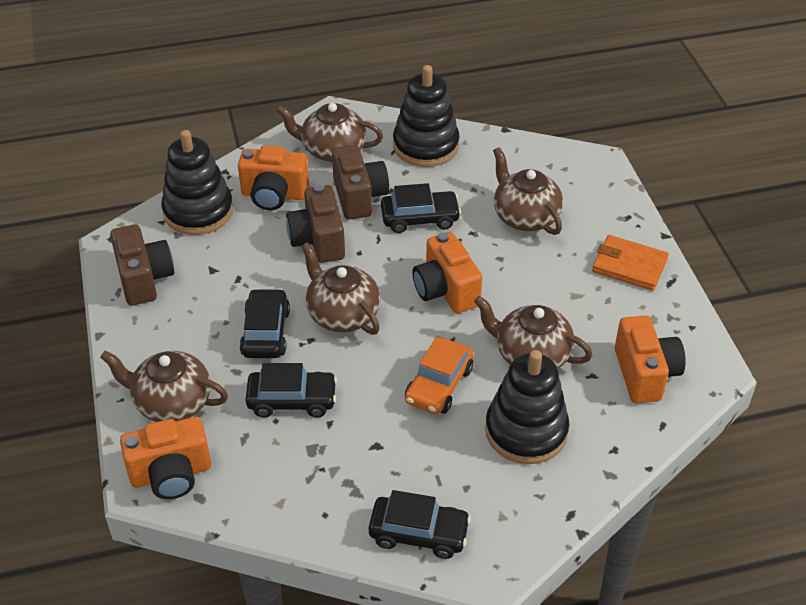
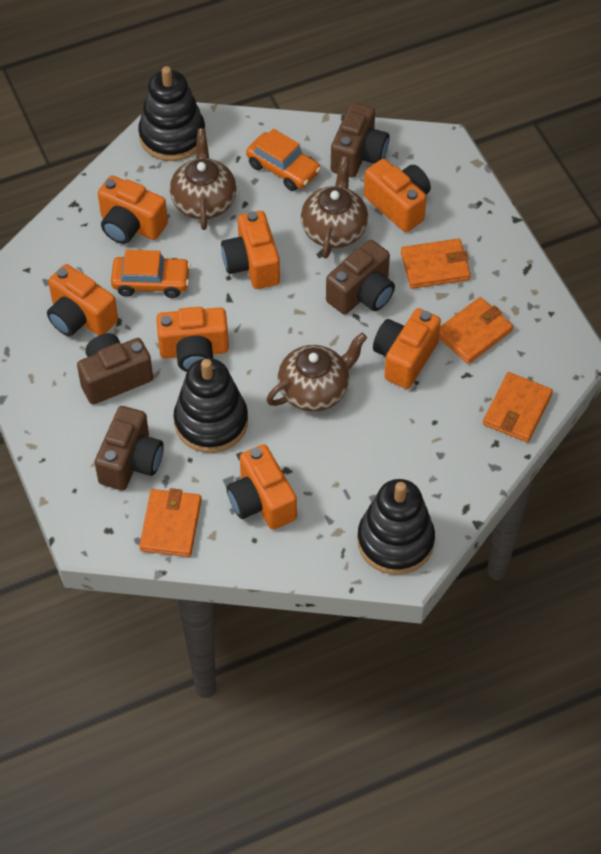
black car: 4 -> 0
brown camera: 3 -> 4
brown teapot: 5 -> 3
orange camera: 4 -> 7
orange car: 1 -> 2
orange wallet: 1 -> 4

